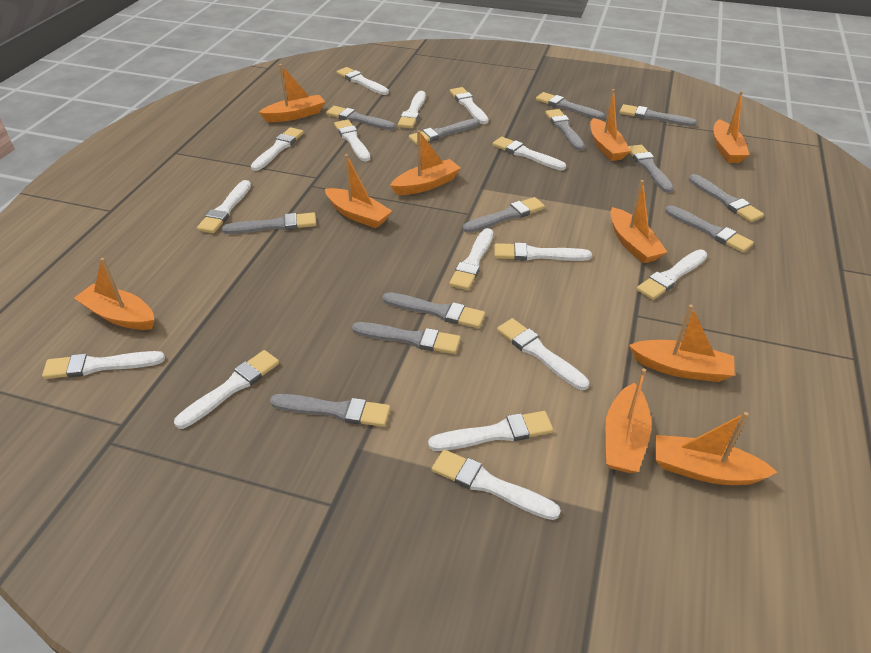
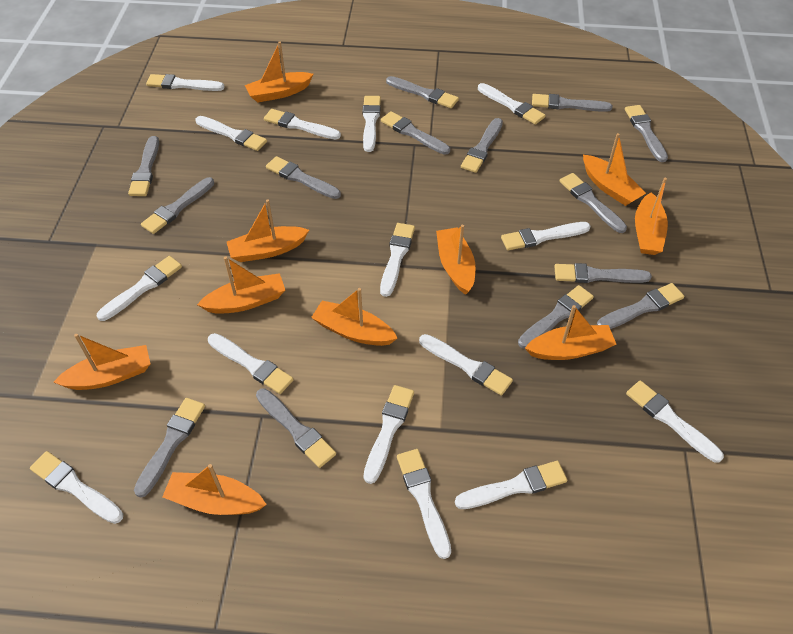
grey brush: 13 -> 14

